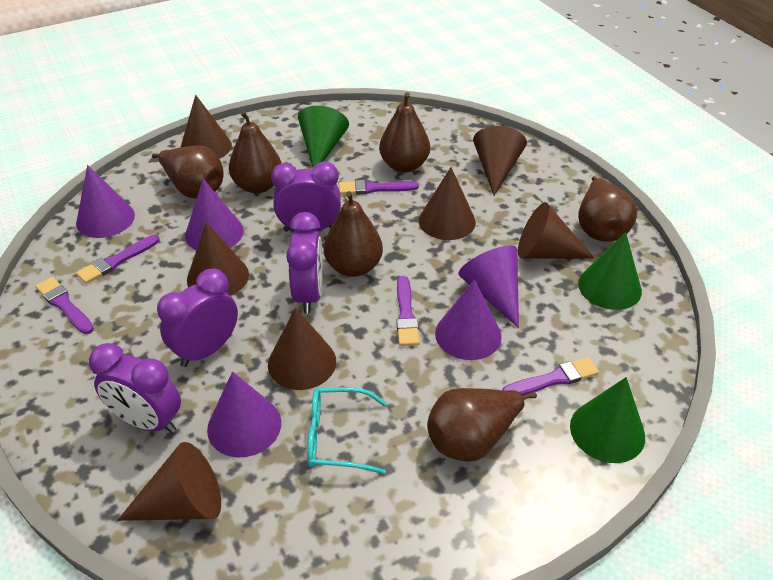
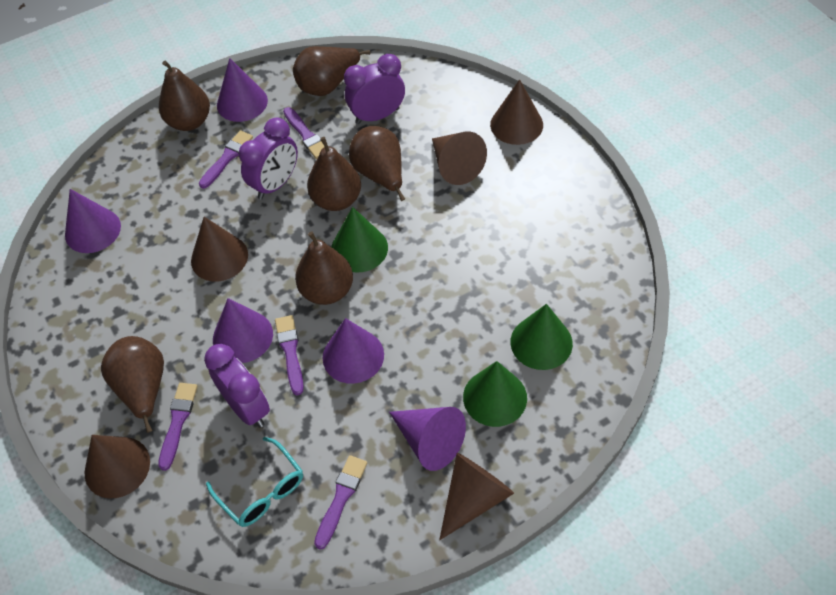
brown cone: 7 -> 5
purple clock: 4 -> 3

